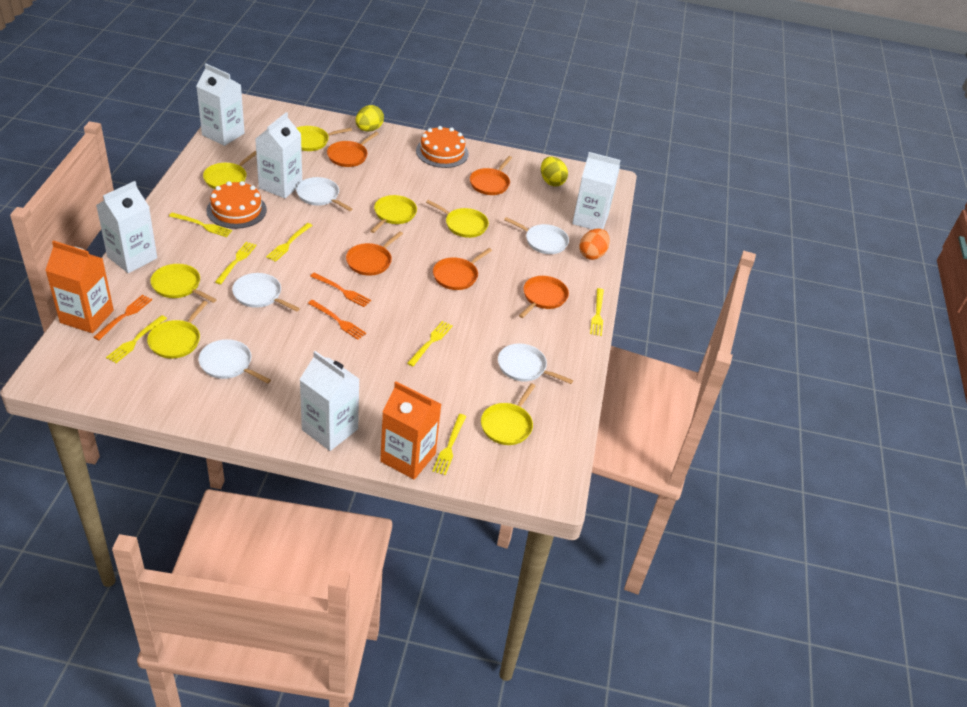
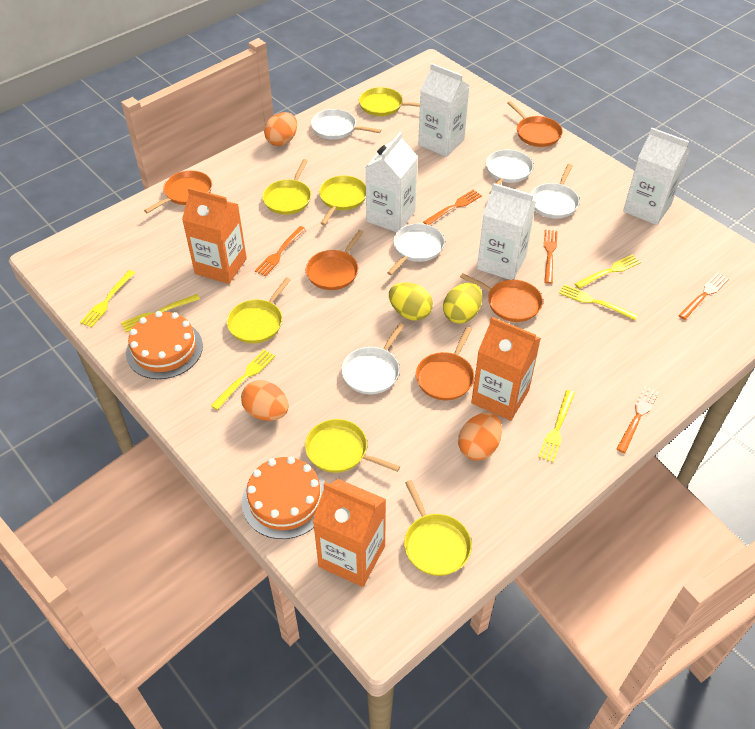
orange carton: 2 -> 3
orange egg: 1 -> 3
orange fork: 3 -> 5
white carton: 5 -> 4
yellow fork: 7 -> 6
yellow pan: 7 -> 6

